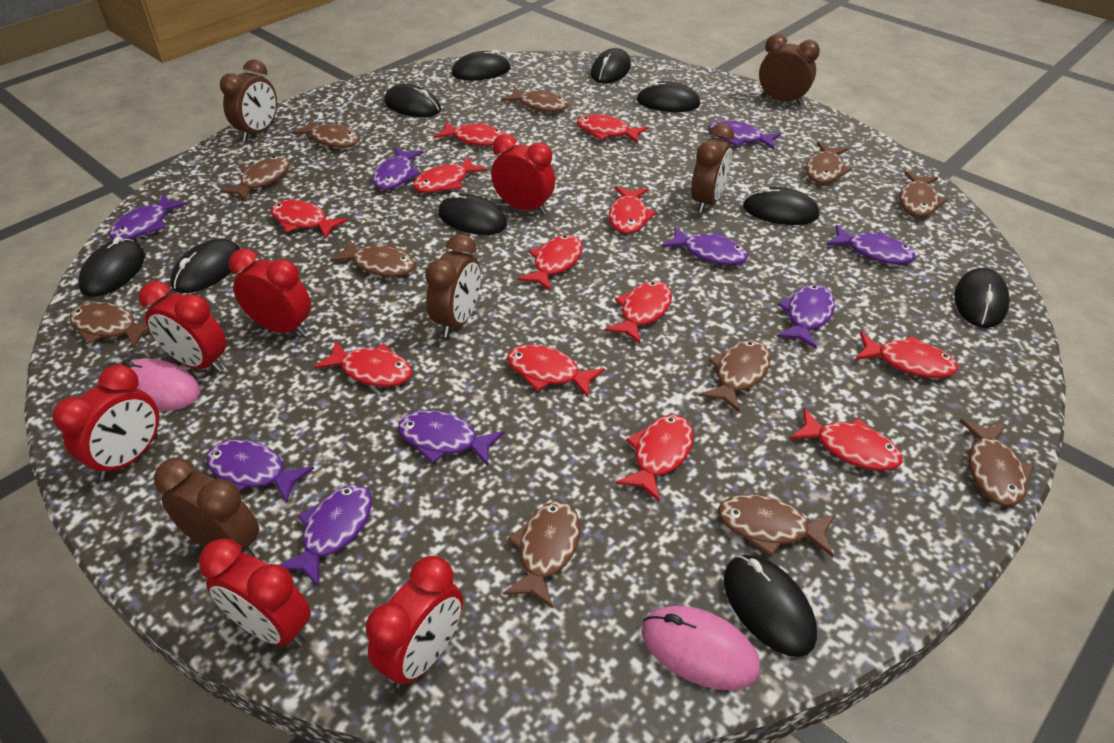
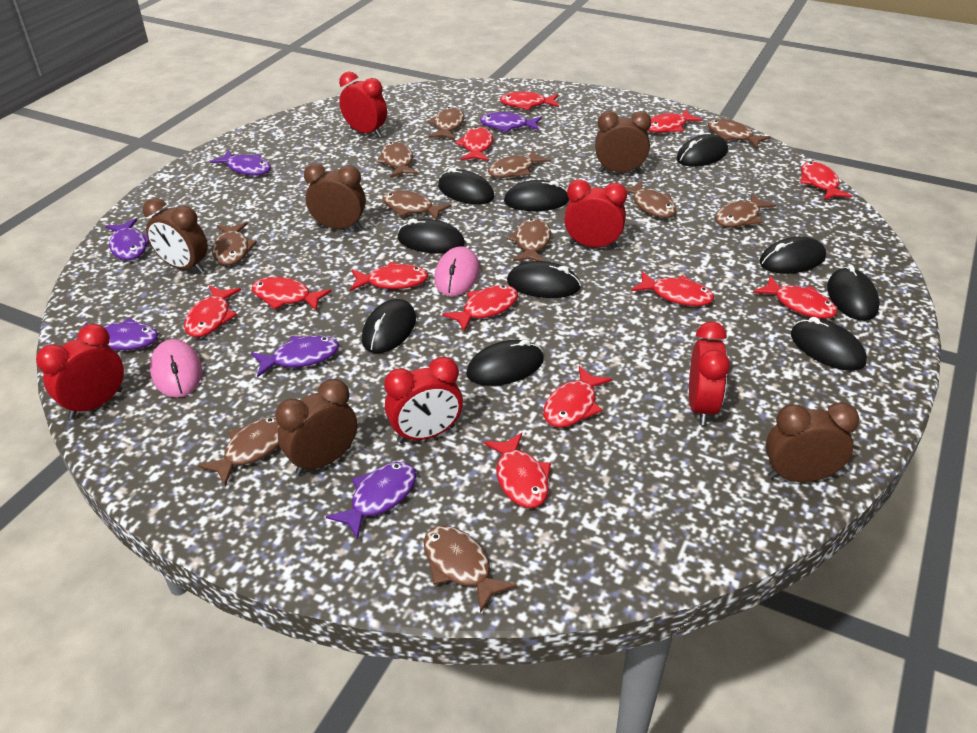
purple fish: 9 -> 6
red clock: 6 -> 5

